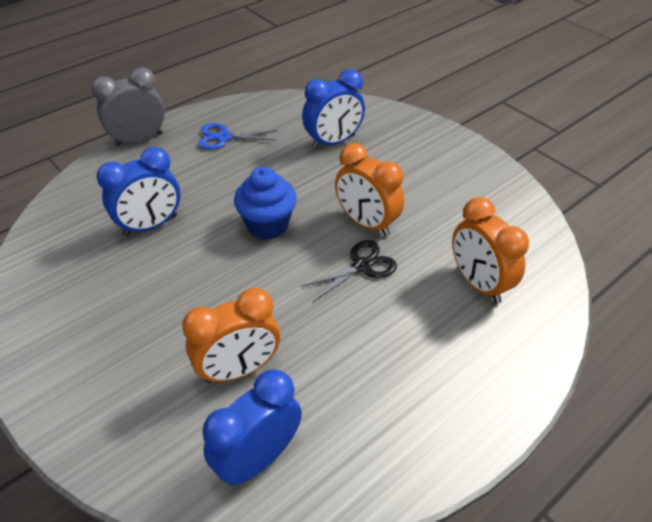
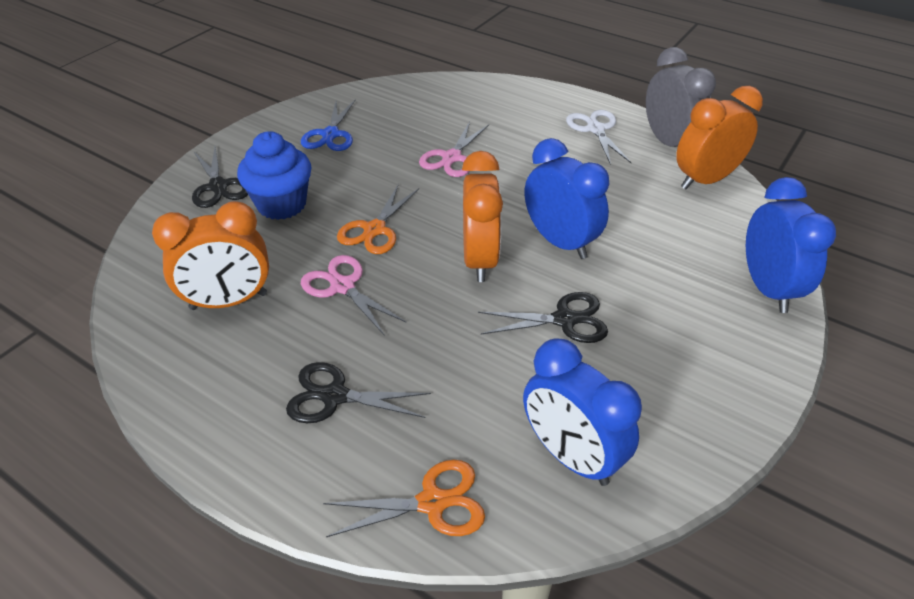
black scissors: 1 -> 3
orange scissors: 0 -> 2
pink scissors: 0 -> 2
white scissors: 0 -> 1

